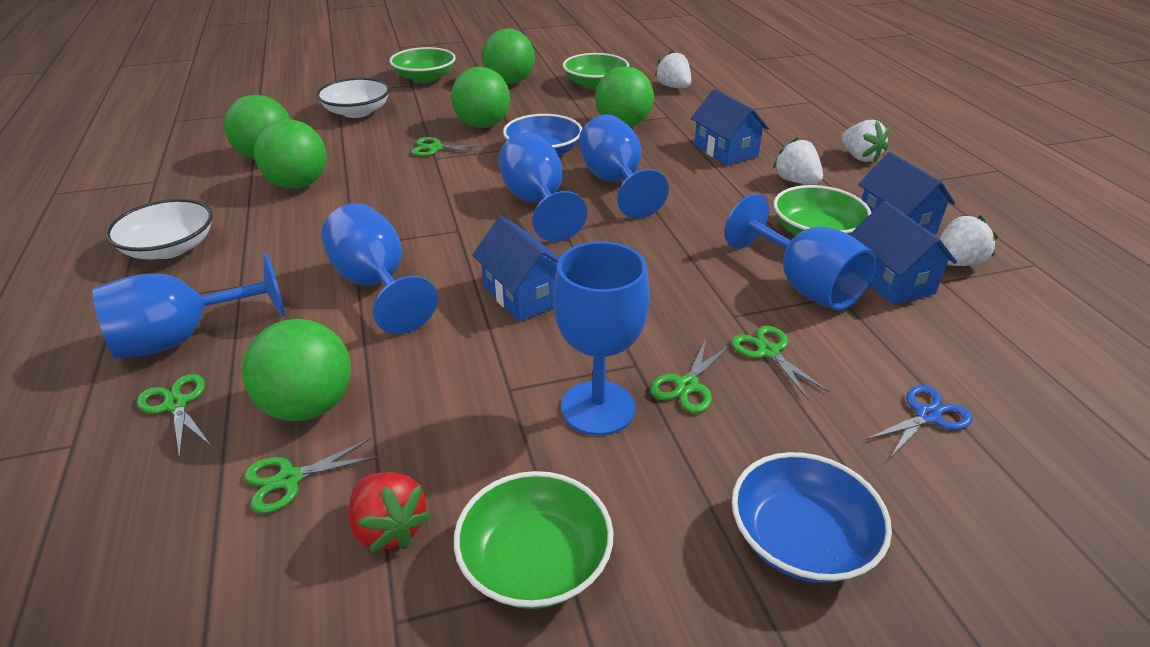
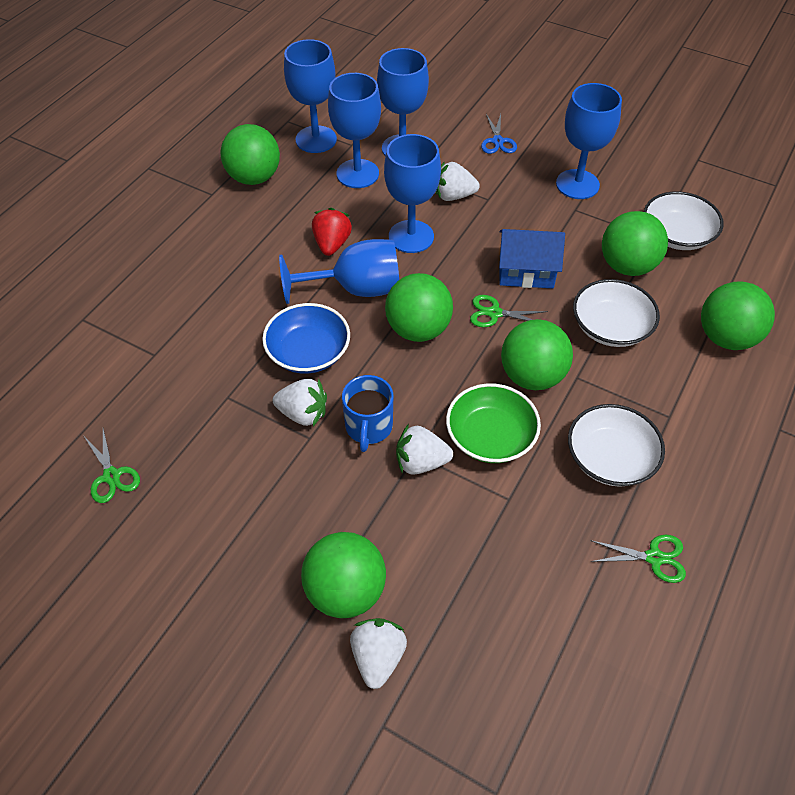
blue bowl: 2 -> 1
blue house: 4 -> 1
blue mug: 0 -> 1
green bowl: 4 -> 1
green scissors: 5 -> 3
white bowl: 2 -> 3

